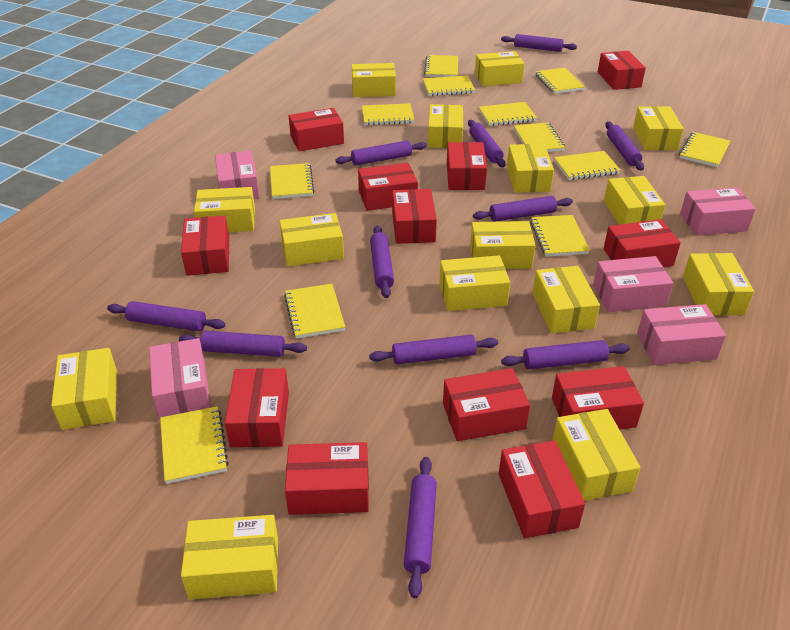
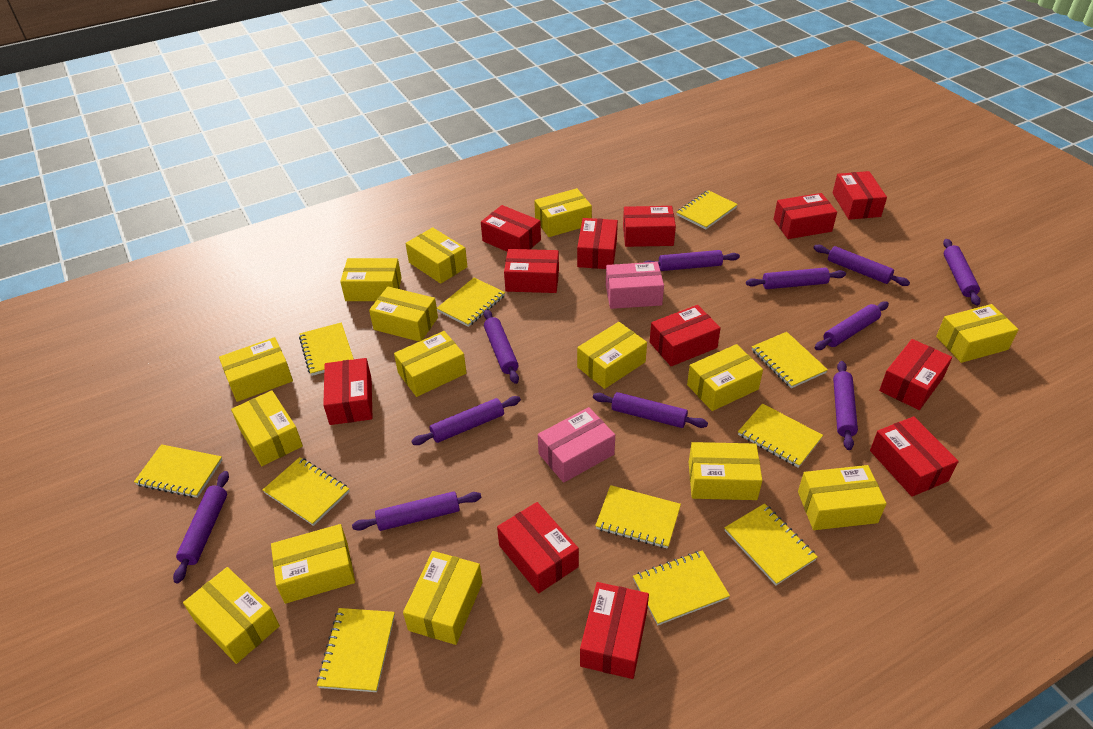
pink box: 5 -> 2
yellow notebook: 12 -> 11

